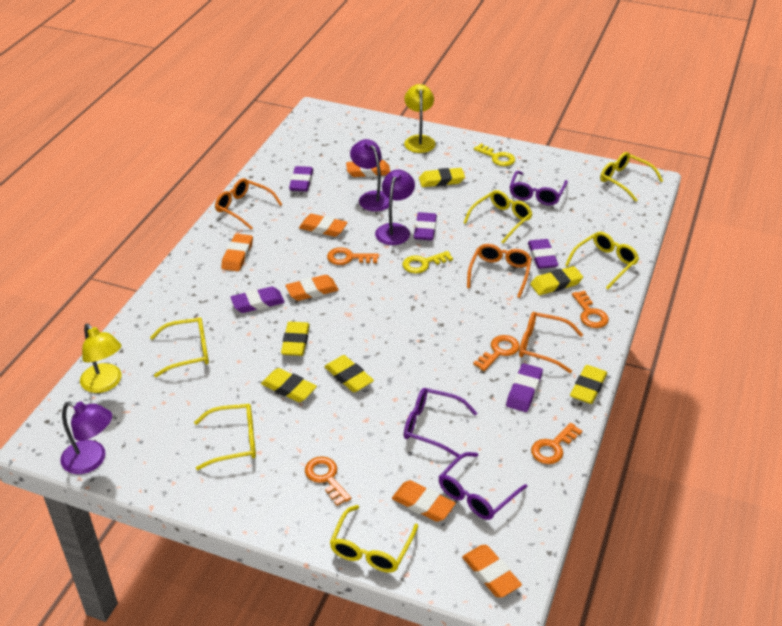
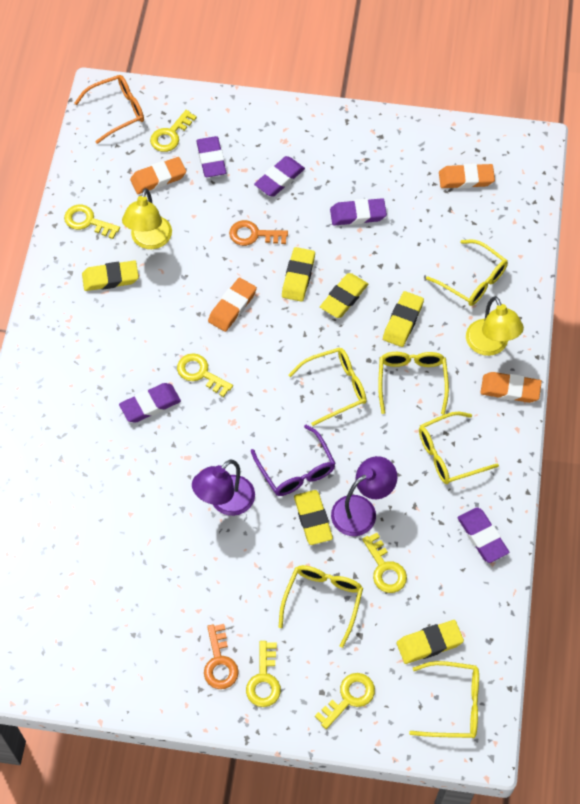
orange eraser: 6 -> 4
orange glasses: 3 -> 1
orange key: 5 -> 2
purple glasses: 3 -> 1
purple lamp: 3 -> 2
yellow key: 2 -> 6

